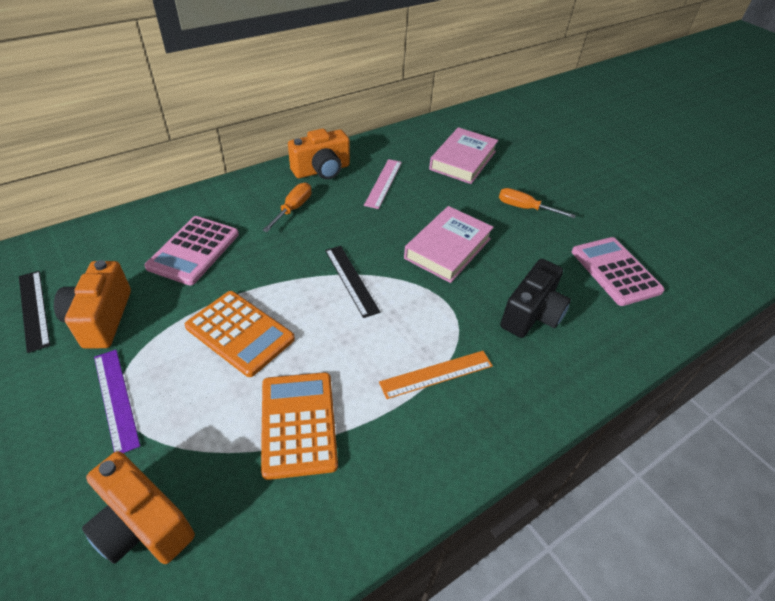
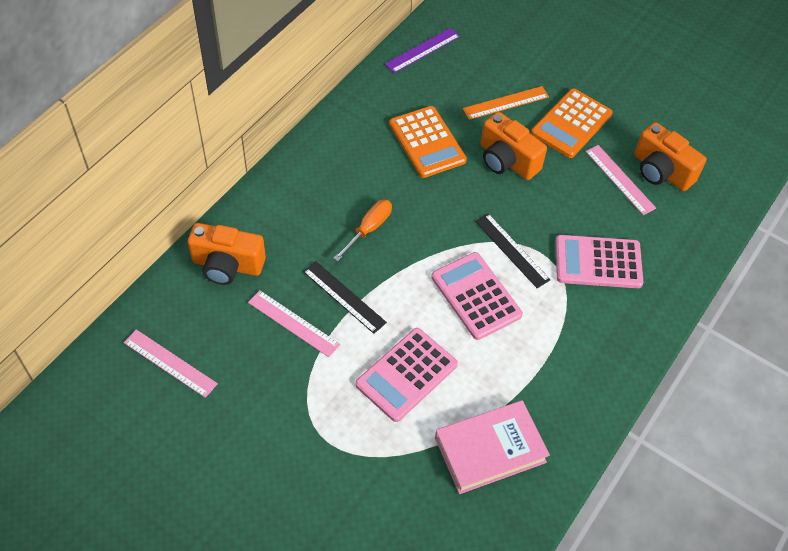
black camera: 1 -> 0
orange screwdriver: 2 -> 1
pink book: 2 -> 1
pink calculator: 2 -> 3
pink ruler: 1 -> 3

